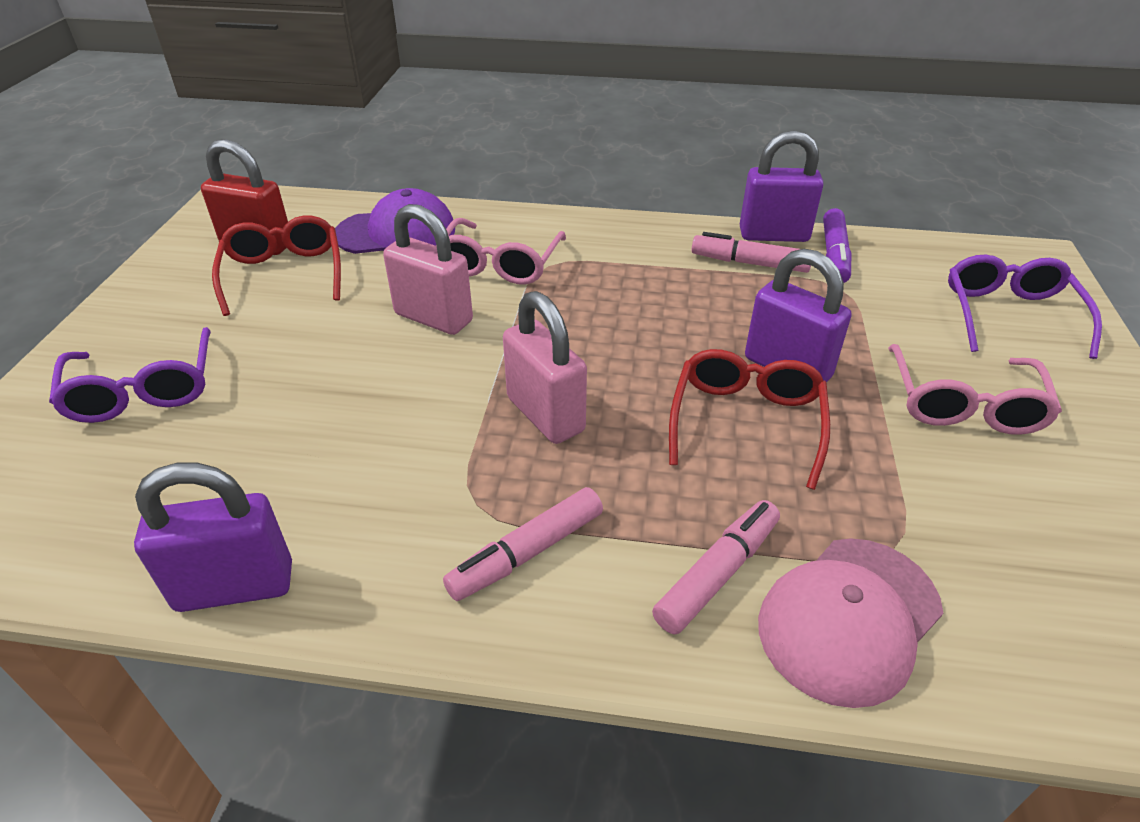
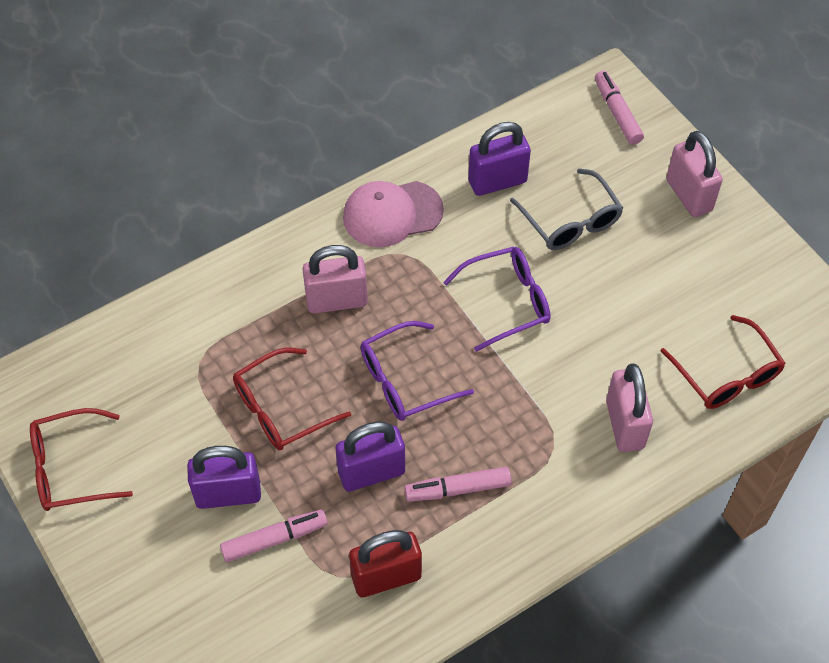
grey glasses: 0 -> 1
pink glasses: 2 -> 0
pink padlock: 2 -> 3
purple cap: 1 -> 0
purple marker: 1 -> 0
red glasses: 2 -> 3

